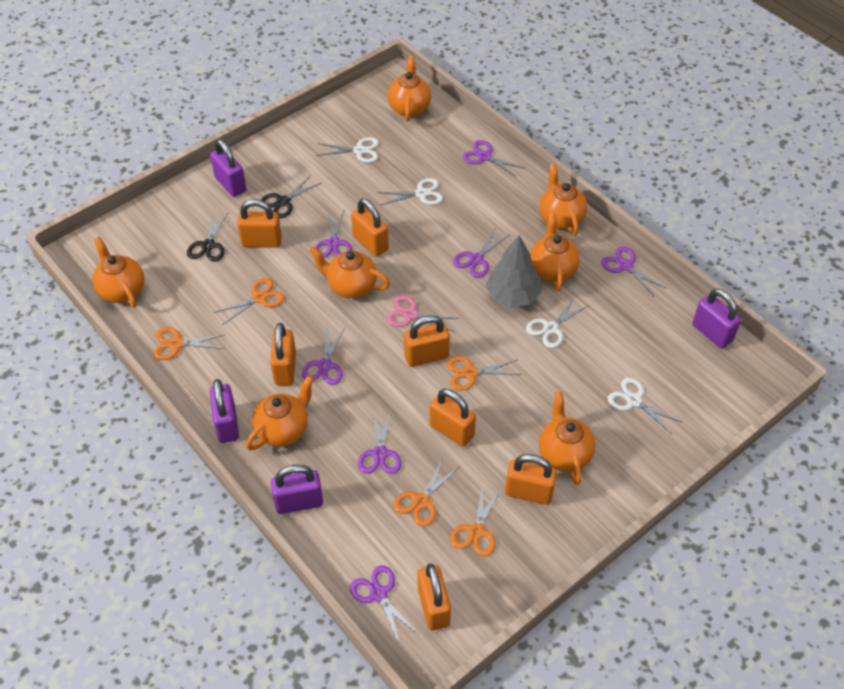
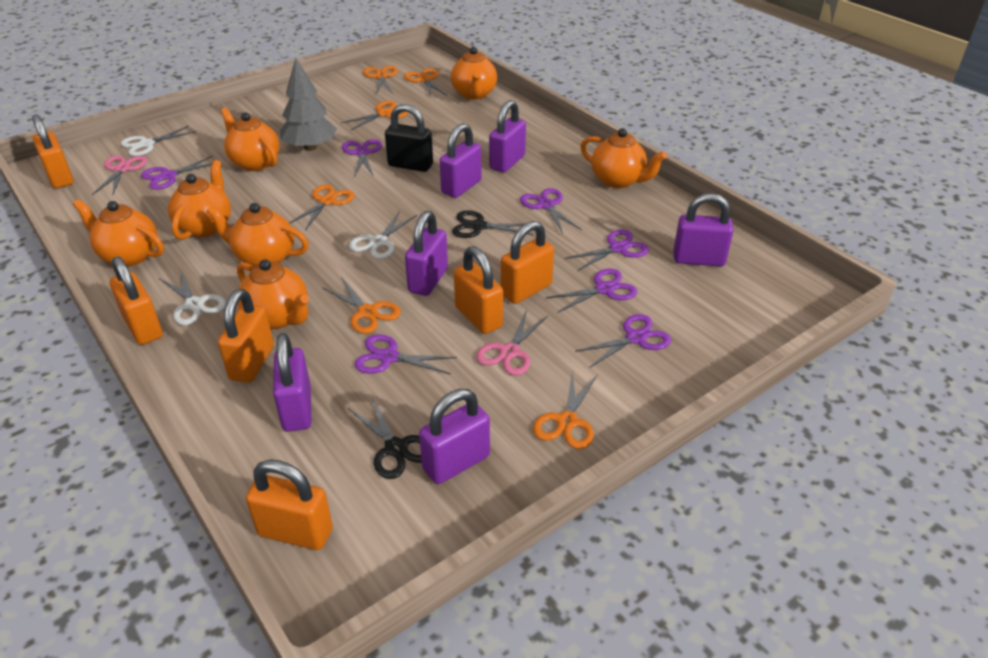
black padlock: 0 -> 1
orange padlock: 7 -> 6
orange scissors: 5 -> 6
pink scissors: 1 -> 2
purple padlock: 4 -> 6
white scissors: 4 -> 3

